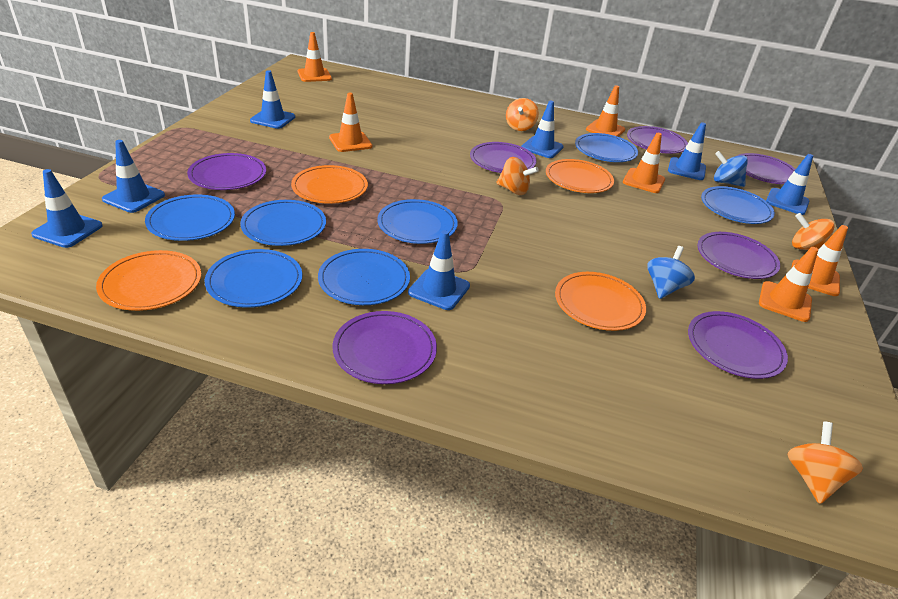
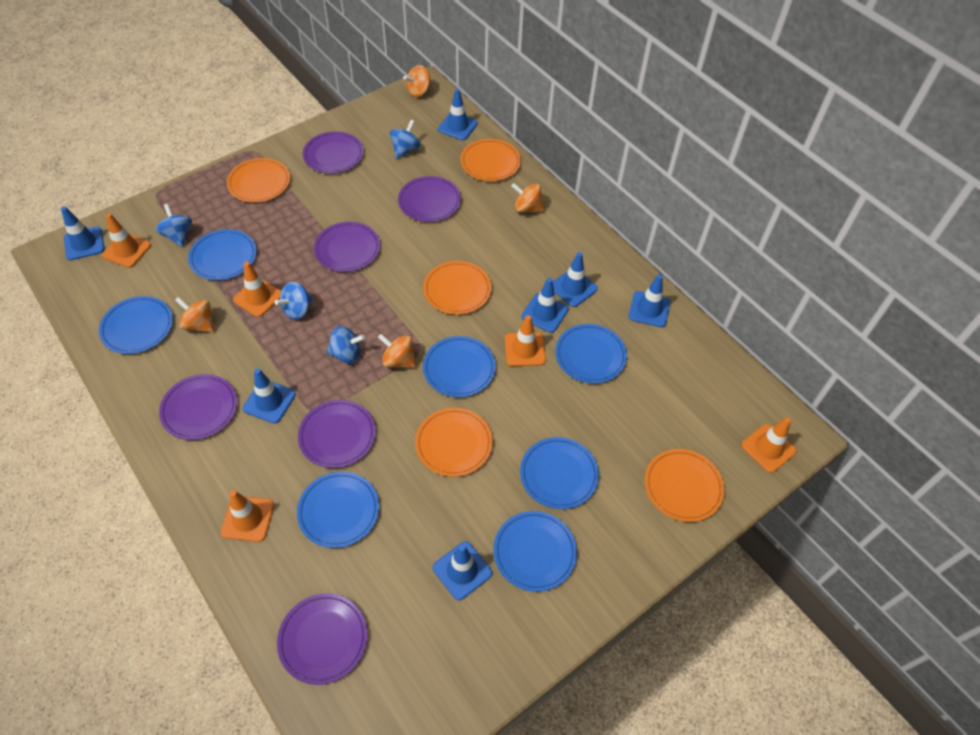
blue spinning top: 2 -> 4
orange plate: 4 -> 5
orange traffic cone: 6 -> 5
purple plate: 7 -> 6

